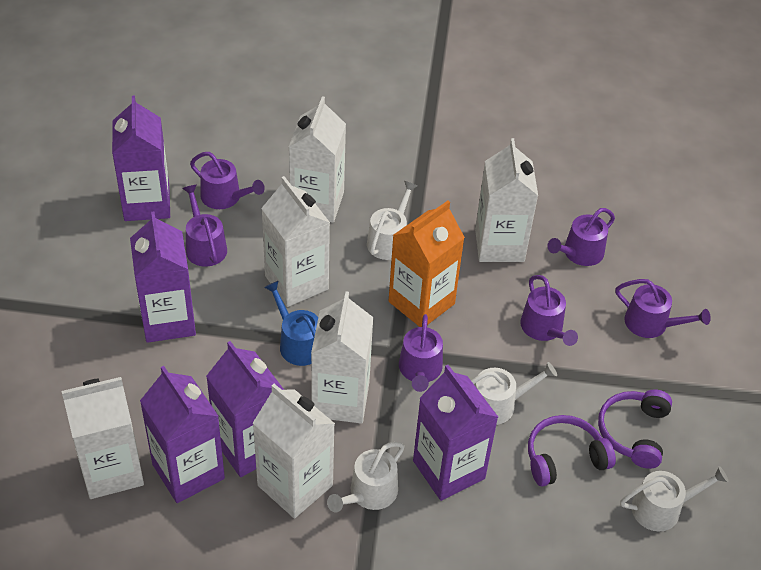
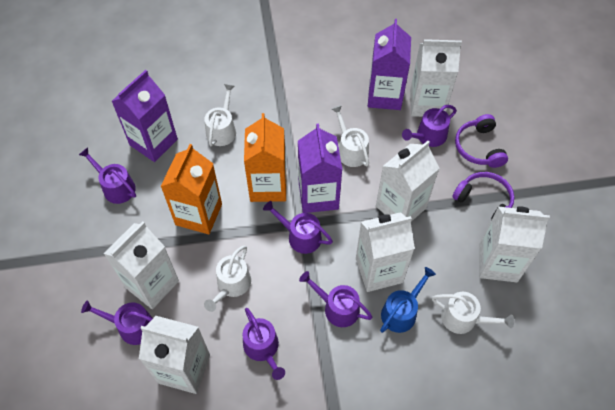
orange carton: 1 -> 2
purple carton: 5 -> 3

